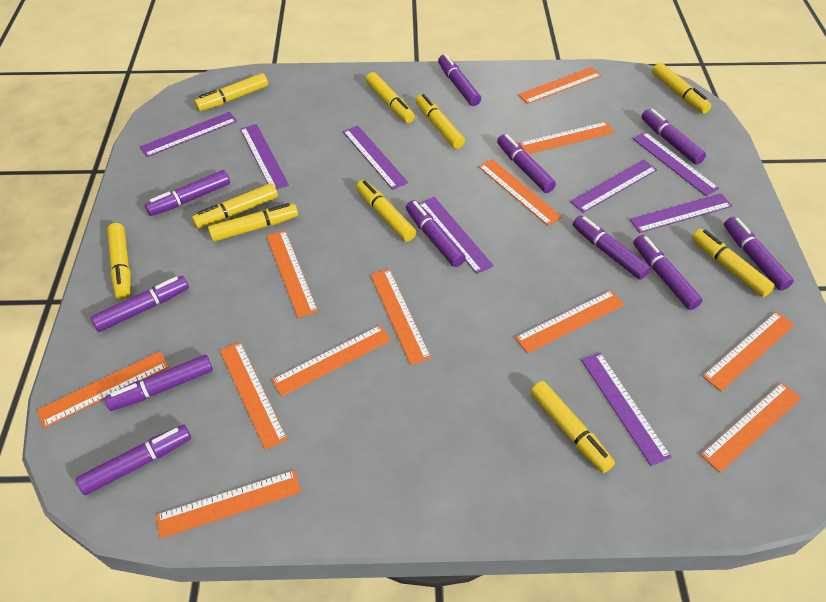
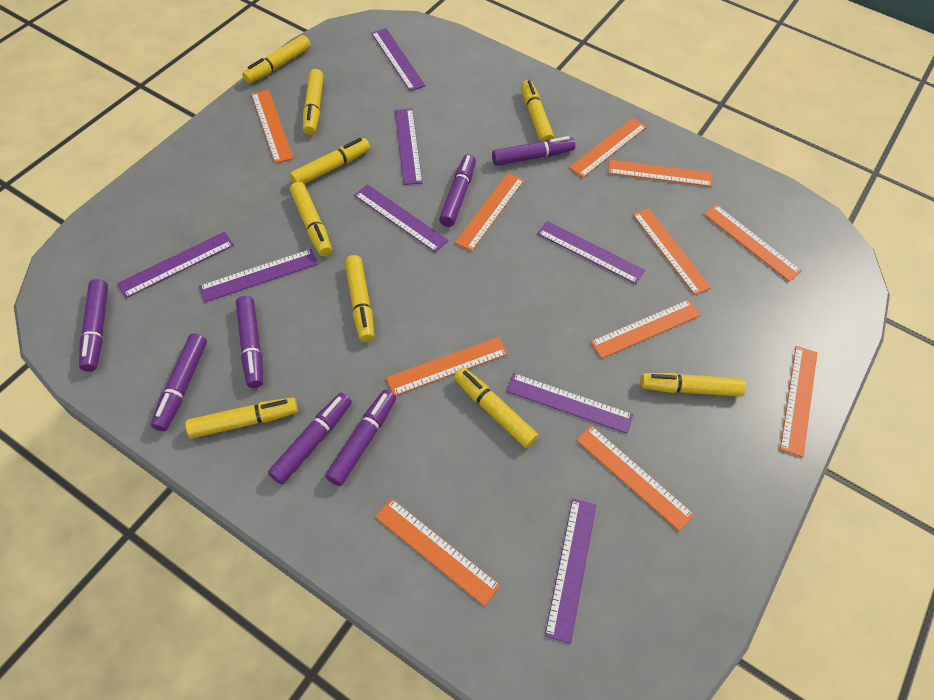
orange ruler: 12 -> 11
purple marker: 11 -> 7
yellow marker: 10 -> 9

